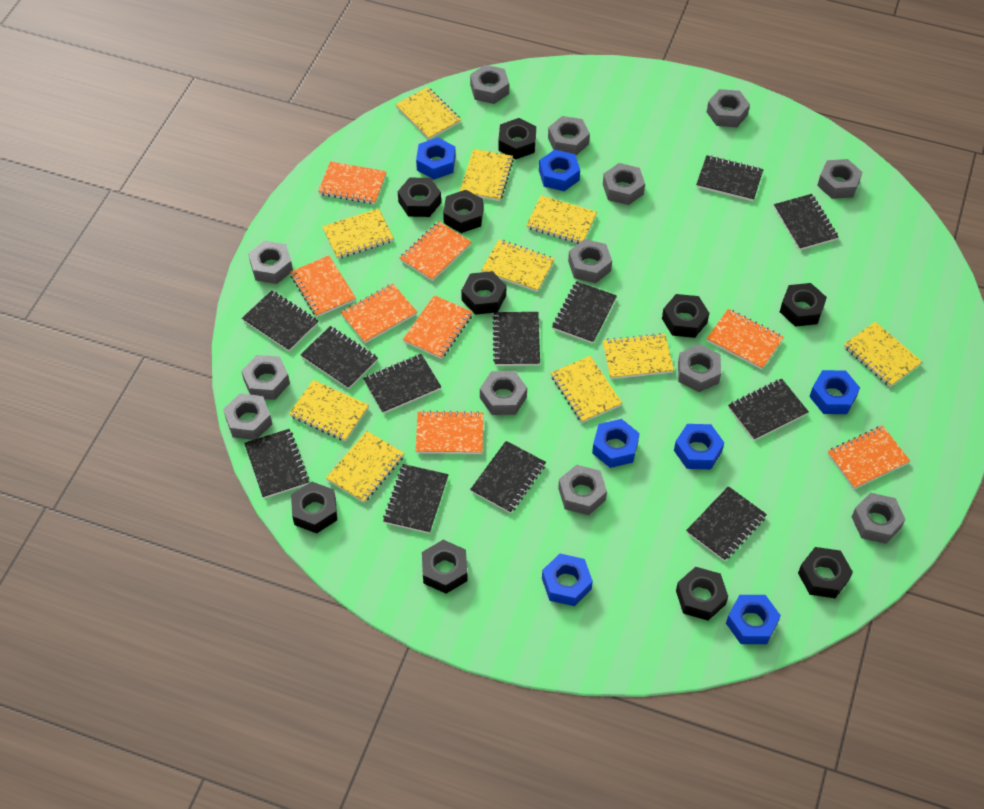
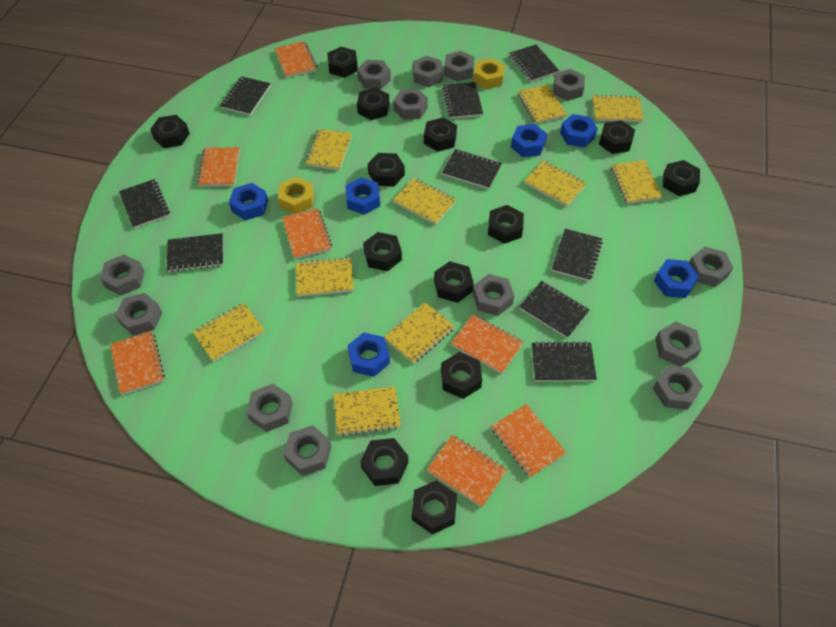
black notebook: 12 -> 9
black nut: 10 -> 13
blue nut: 7 -> 6
orange notebook: 8 -> 7
yellow nut: 0 -> 2

